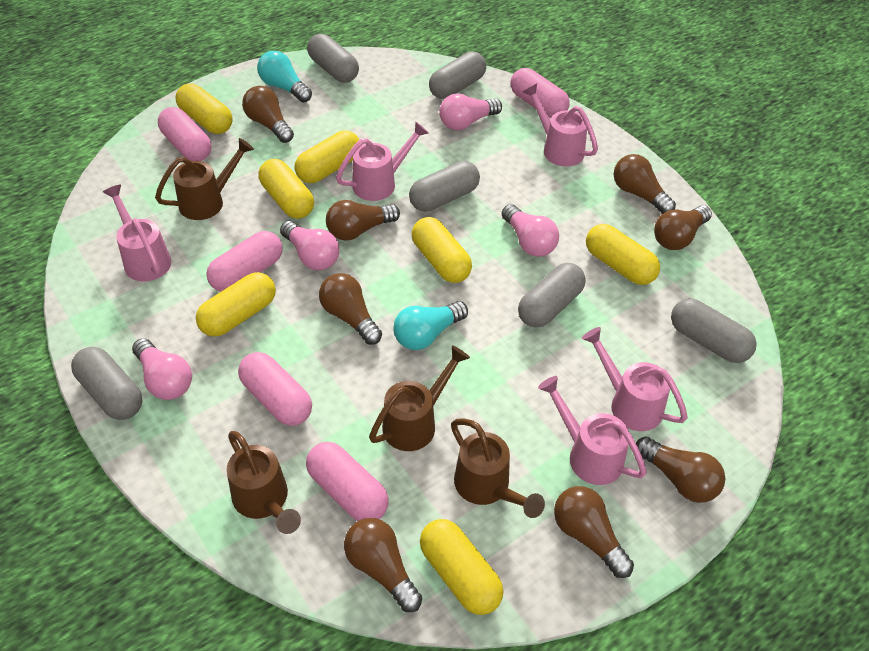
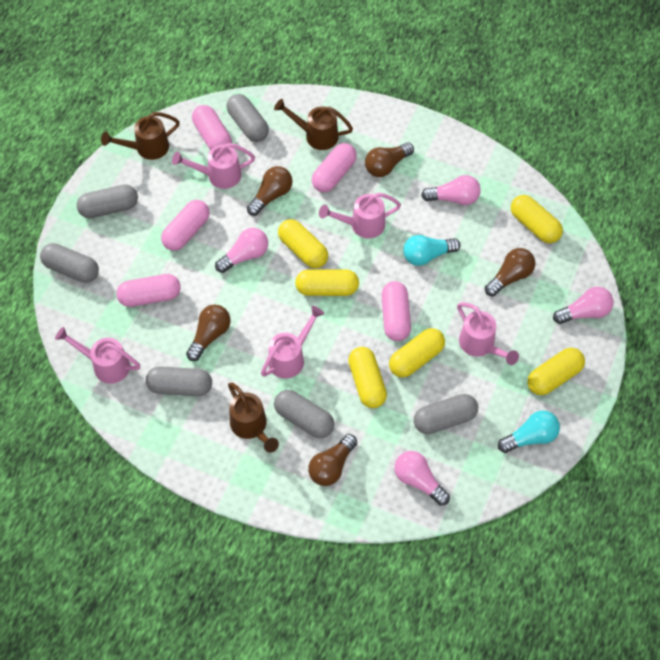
brown light bulb: 8 -> 5
brown watering can: 4 -> 3
yellow capsule: 7 -> 6

